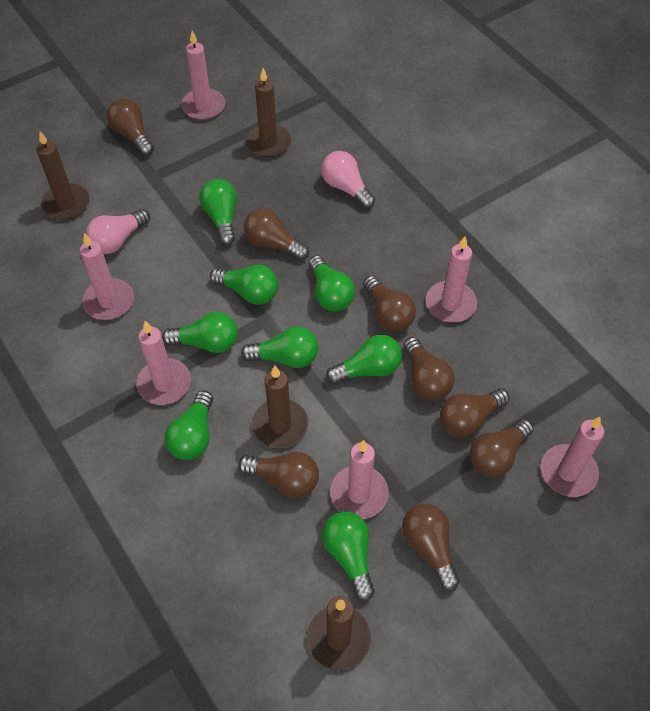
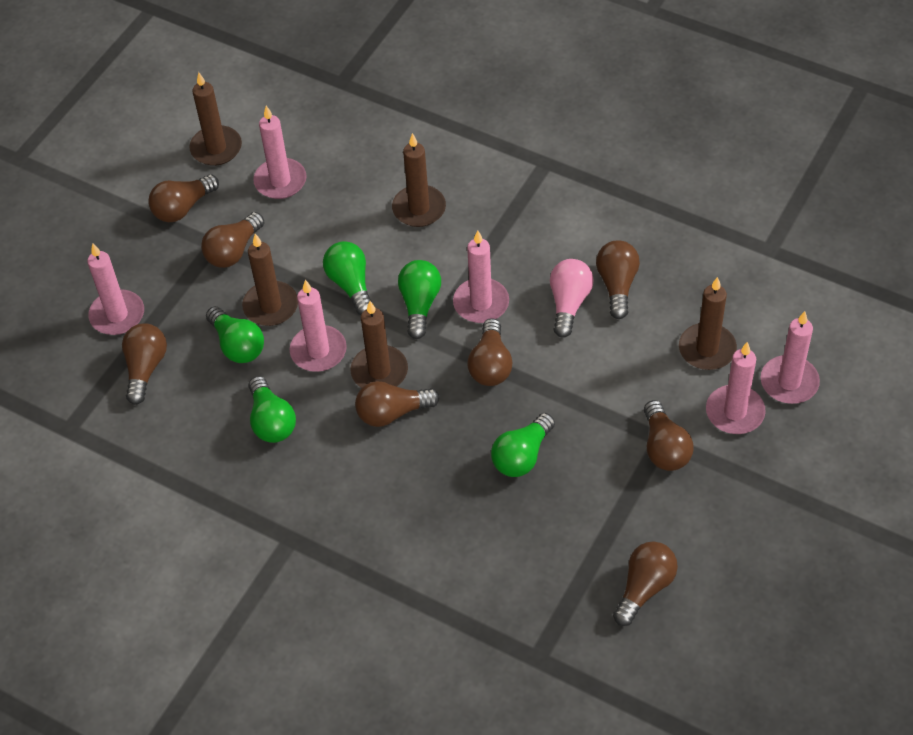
brown candle: 4 -> 5
green light bulb: 8 -> 5
pink light bulb: 2 -> 1

